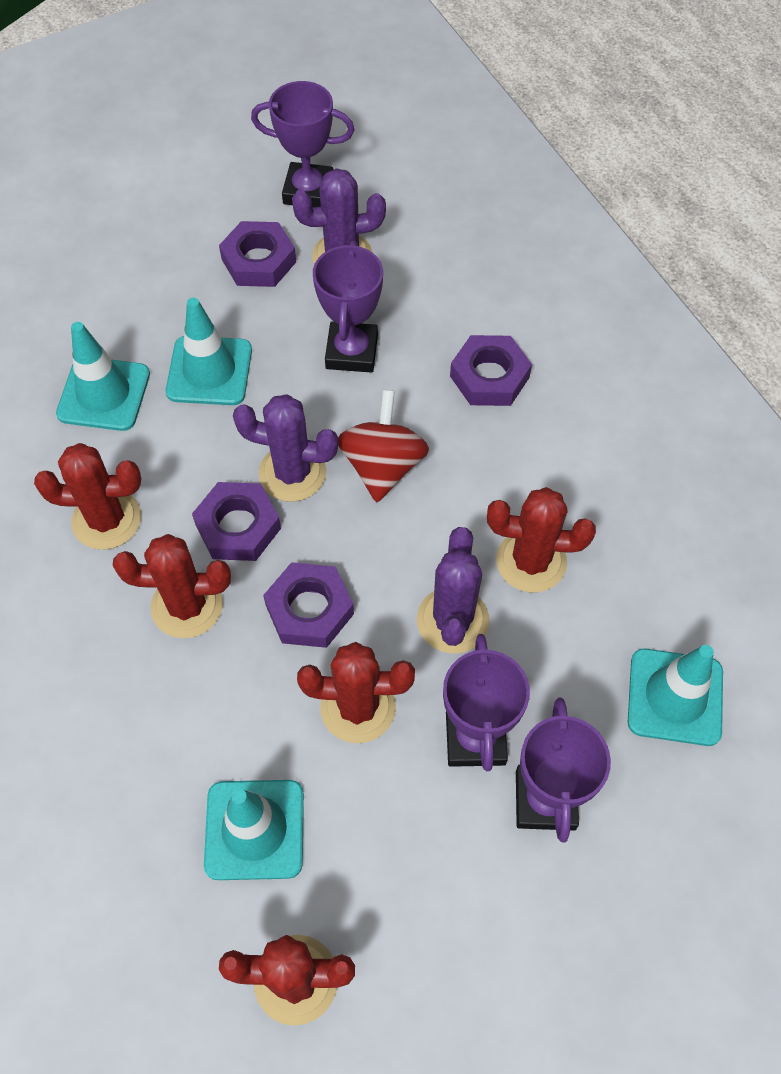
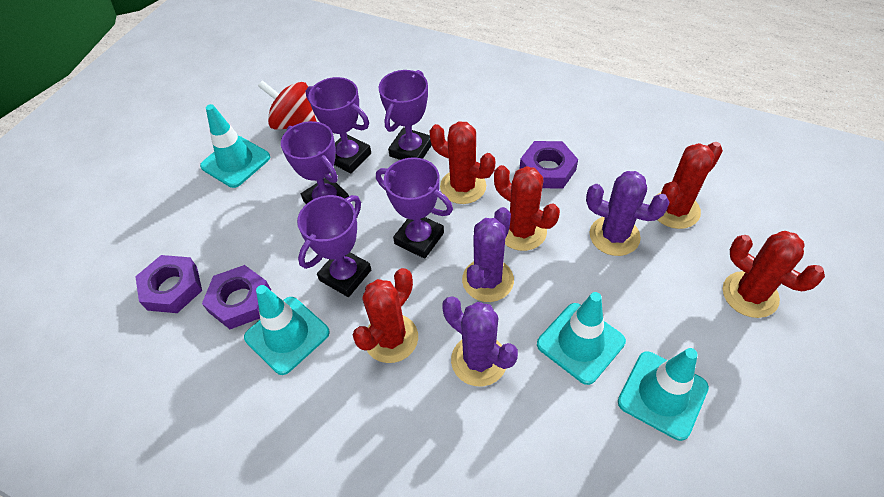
purple nut: 4 -> 3
purple trophy: 4 -> 5

